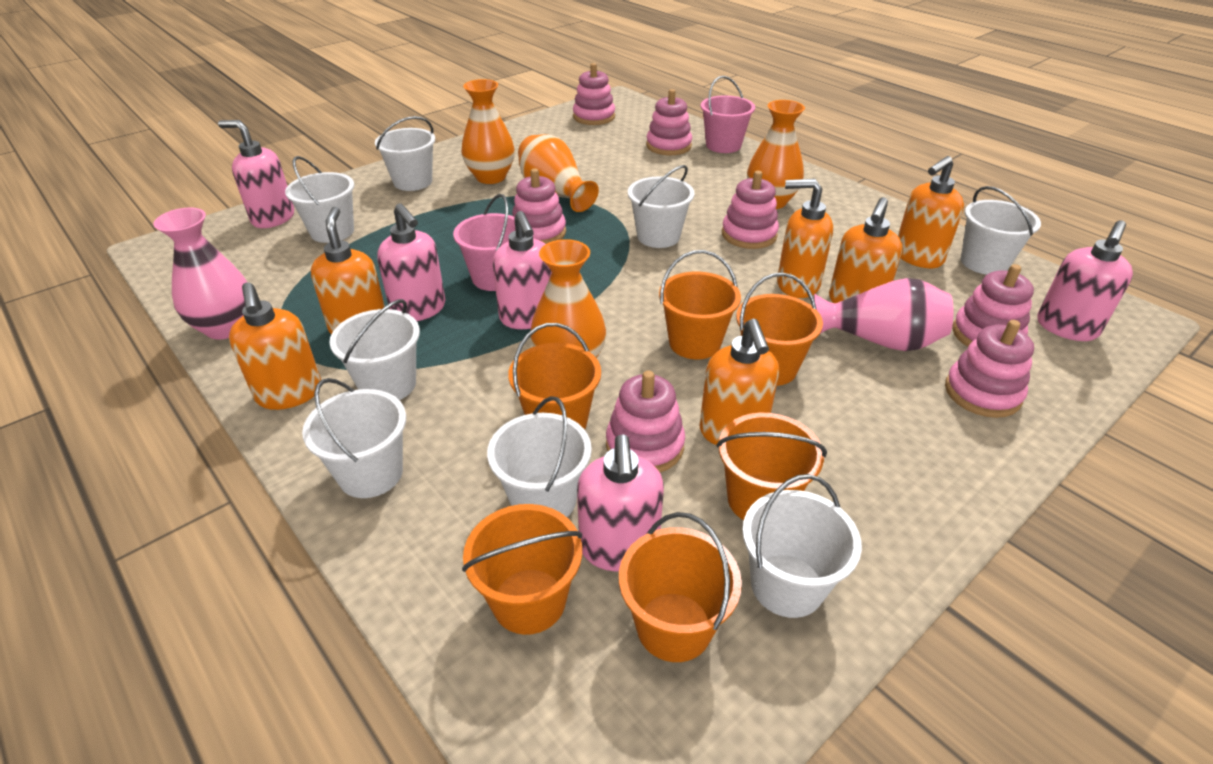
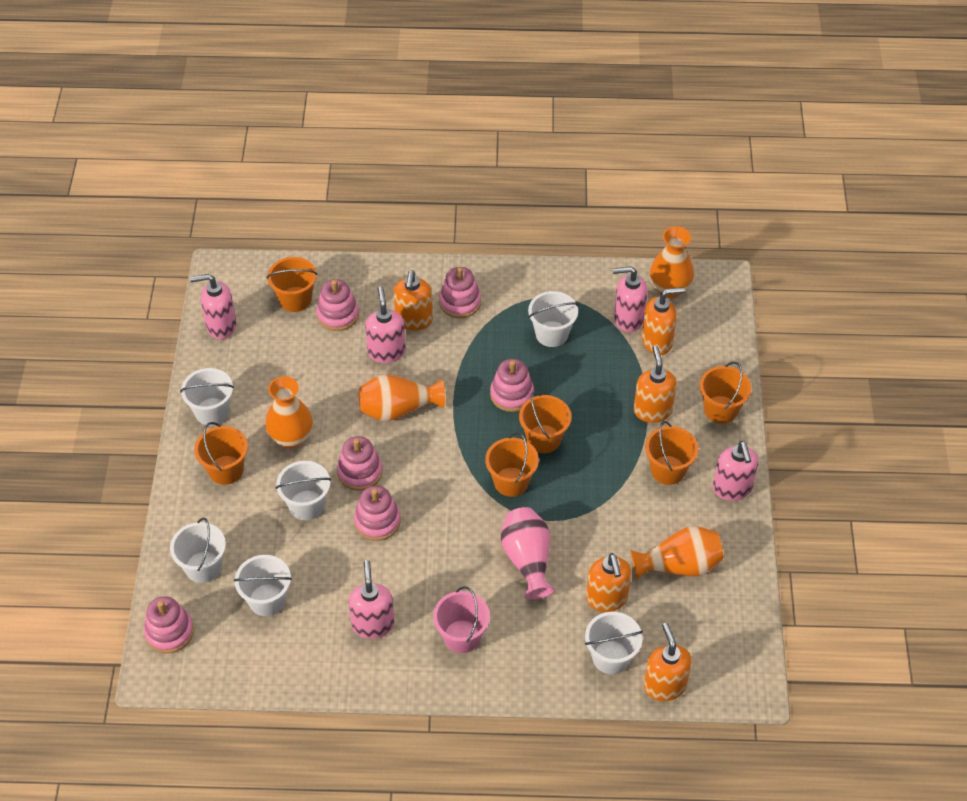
orange soap dispenser: 6 -> 5
pink bucket: 2 -> 1
pink stacking toy: 7 -> 6
pink vase: 2 -> 1
white bucket: 8 -> 6

